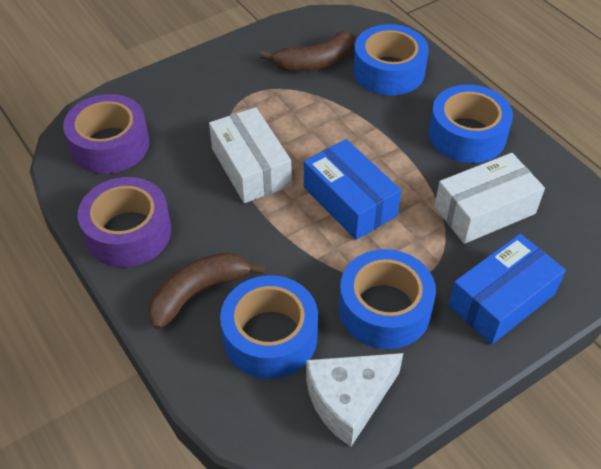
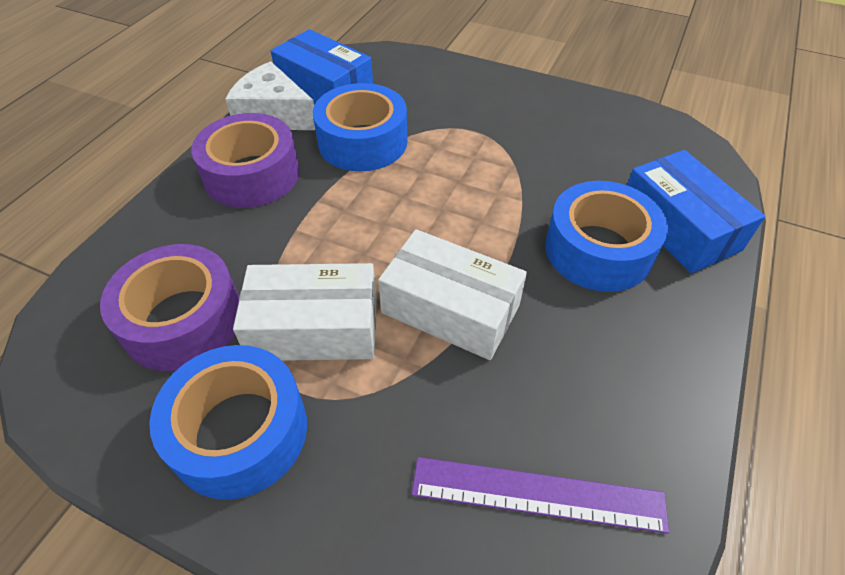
blue tape: 4 -> 3
brown banana: 2 -> 0
purple ruler: 0 -> 1

